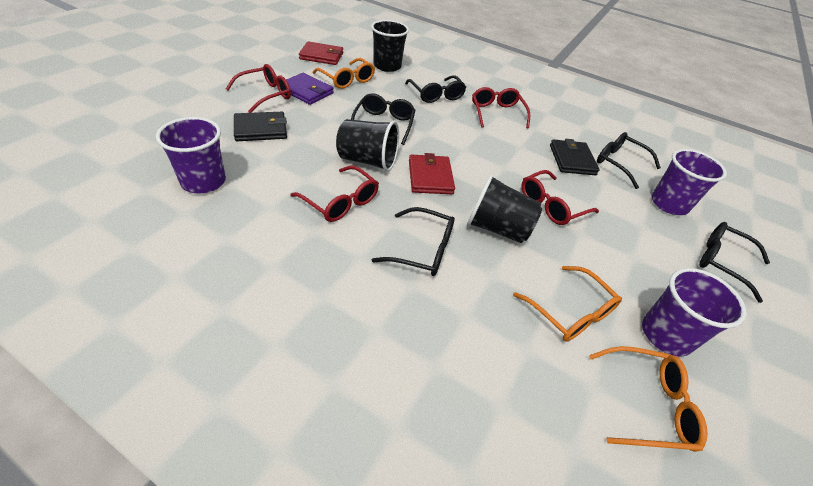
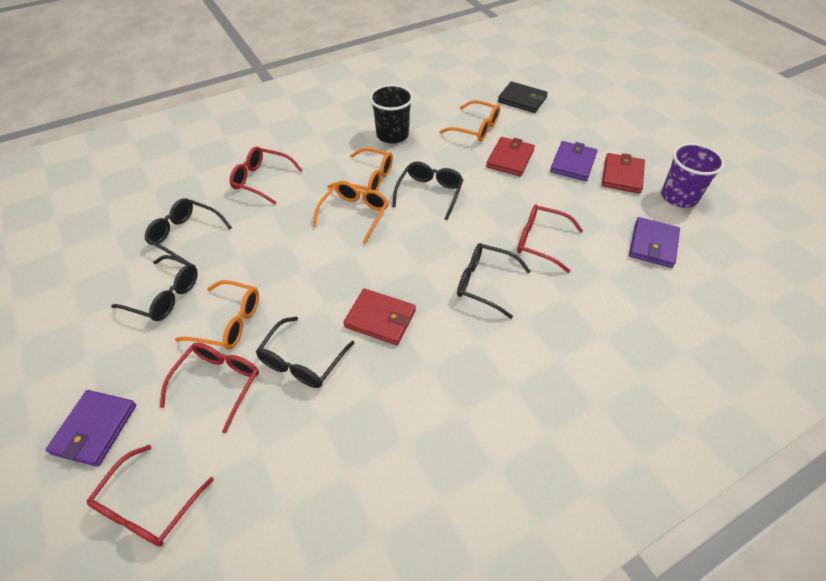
black cup: 3 -> 1
black wallet: 2 -> 1
orange glasses: 3 -> 4
purple cup: 3 -> 1
purple wallet: 1 -> 3
red wallet: 2 -> 3

